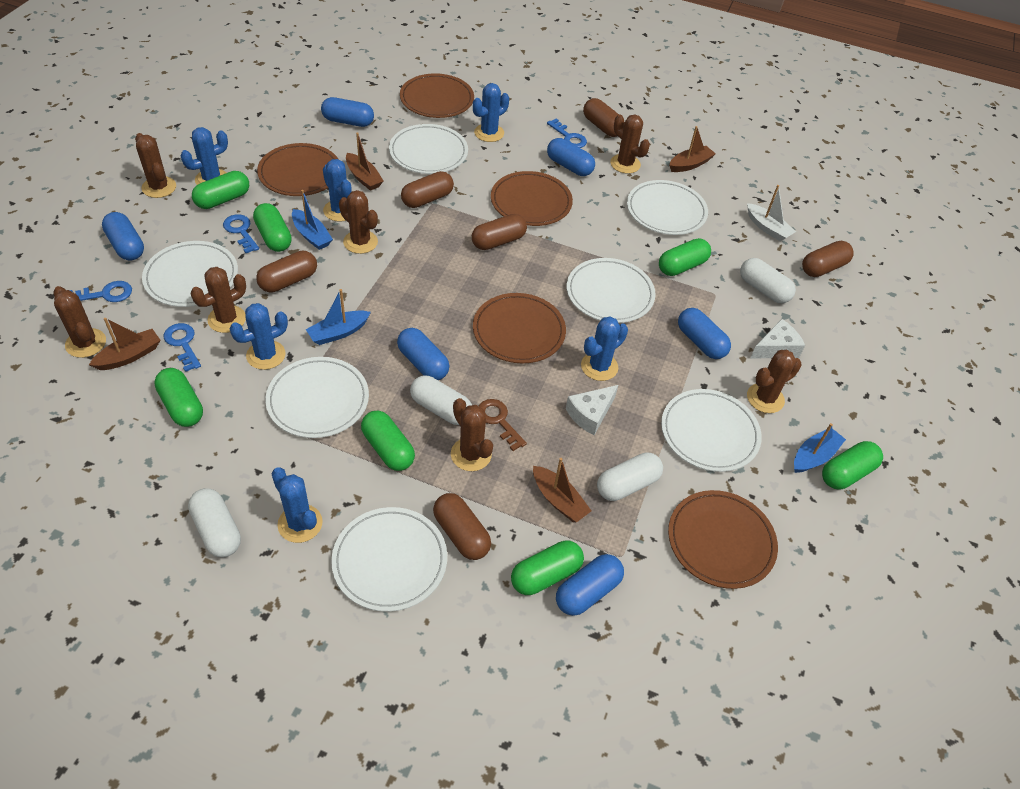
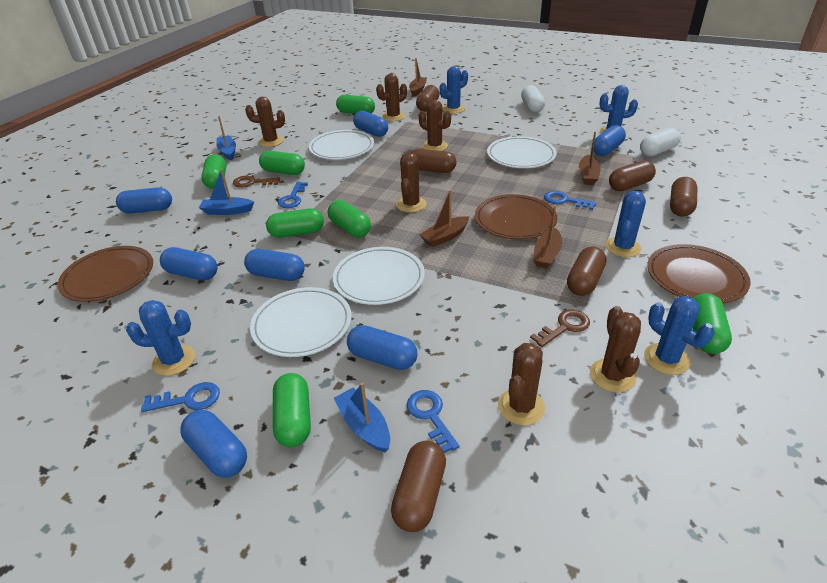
blue cactus: 6 -> 5
blue capsule: 6 -> 7
brown cactus: 7 -> 6
brown key: 1 -> 2
brown plate: 5 -> 3
white boat: 1 -> 0
white capsule: 4 -> 2
white cheese: 2 -> 0
white plate: 7 -> 4

